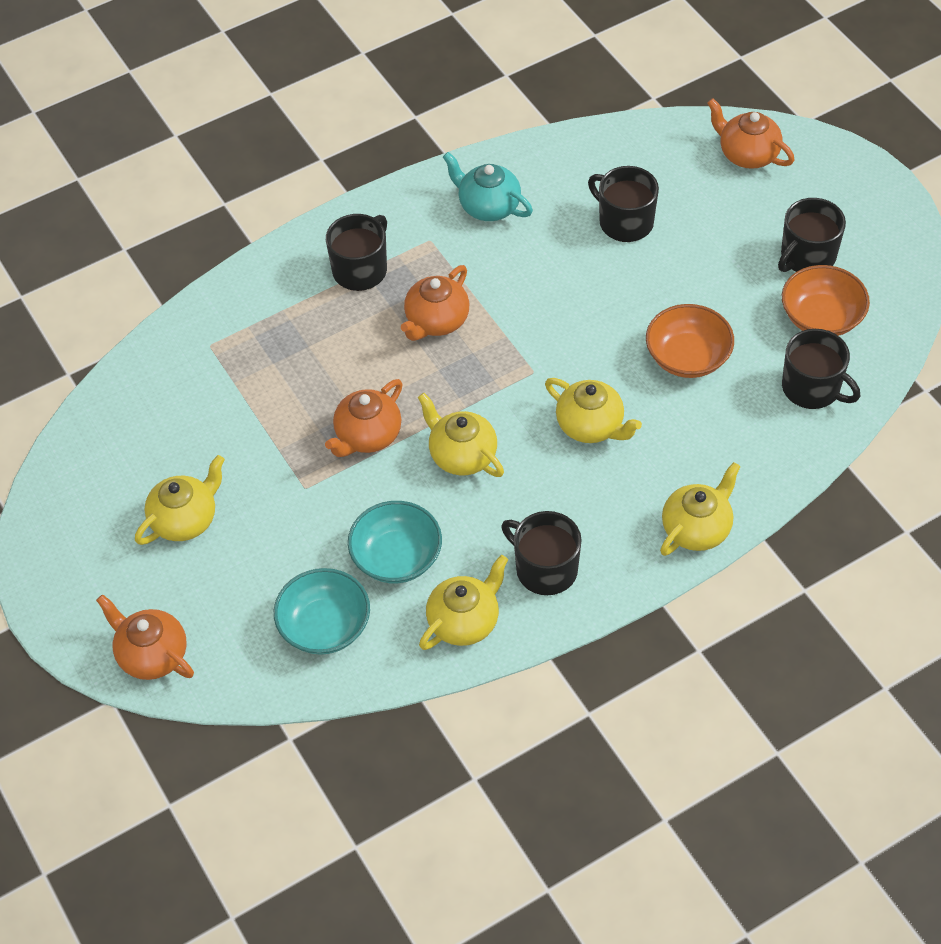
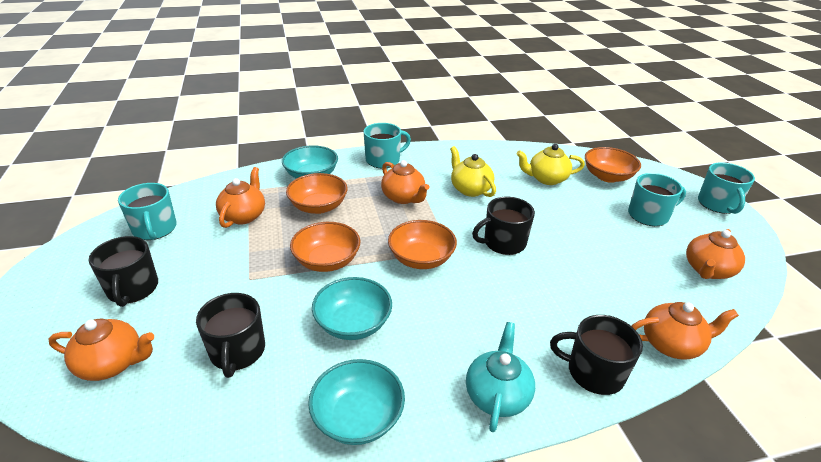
black mug: 5 -> 4
orange bowl: 2 -> 4
orange teapot: 4 -> 5
turquoise bowl: 2 -> 3
turquoise mug: 0 -> 4
yellow teapot: 5 -> 2

